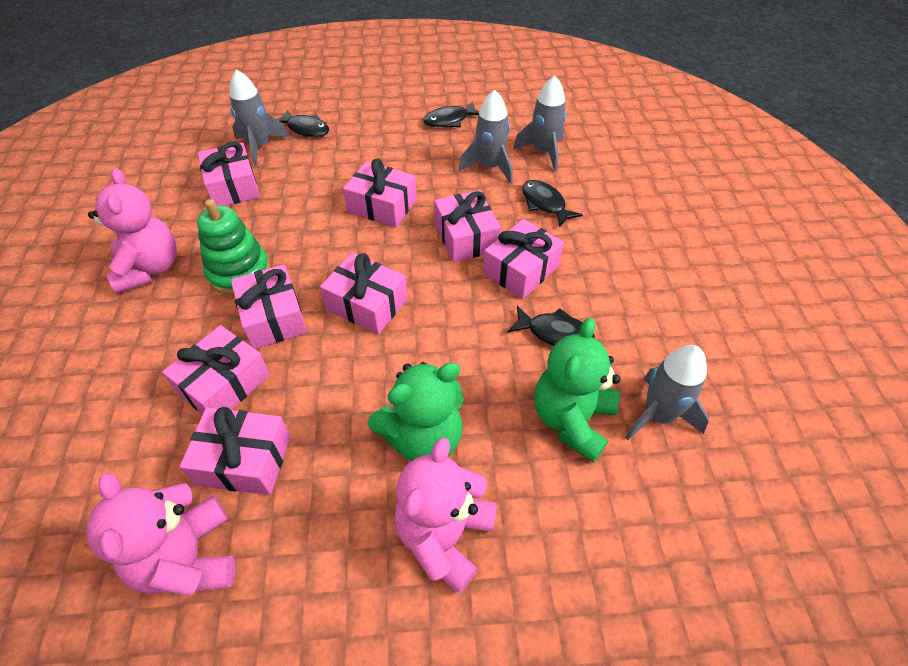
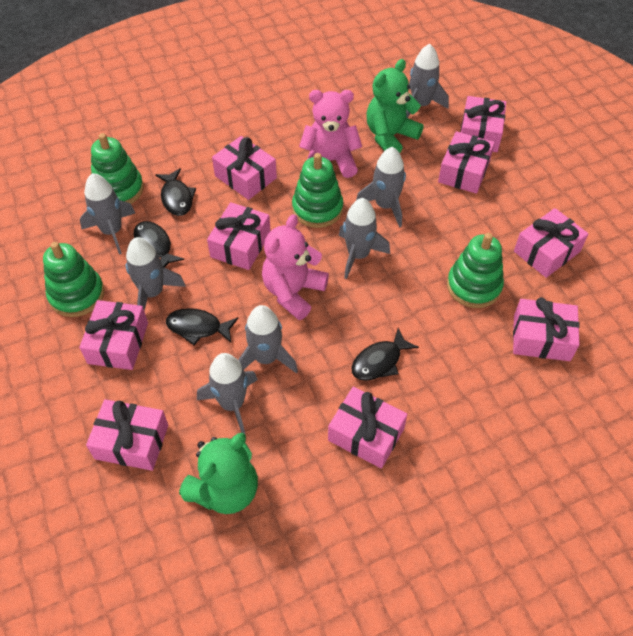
green stacking toy: 1 -> 4
grey rocket: 4 -> 7
pink gift: 8 -> 9
pink teddy bear: 3 -> 2

